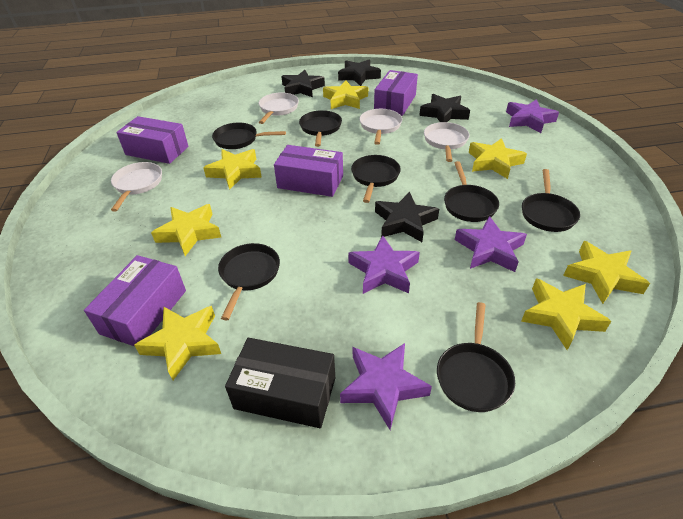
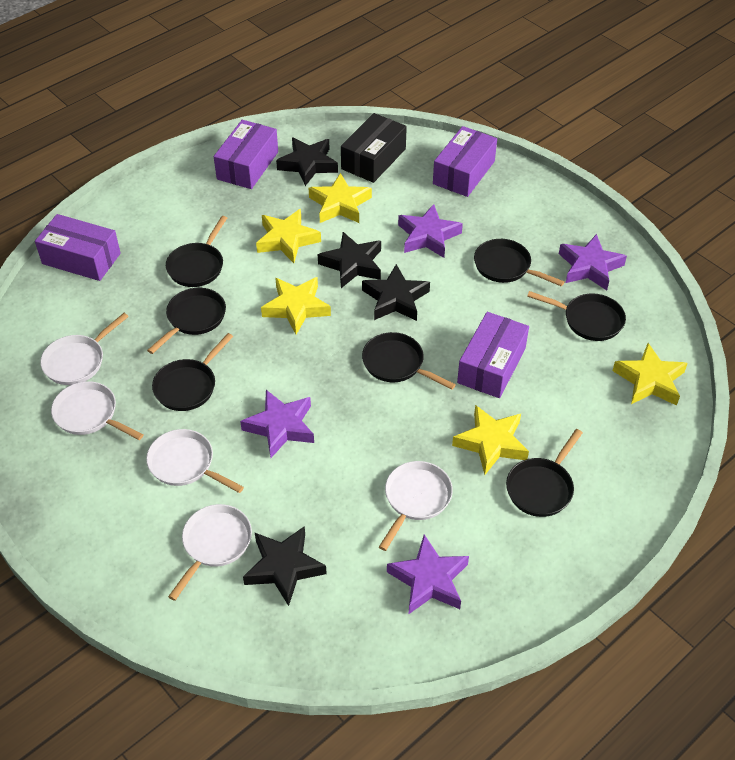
white pan: 4 -> 5
yellow star: 7 -> 5

